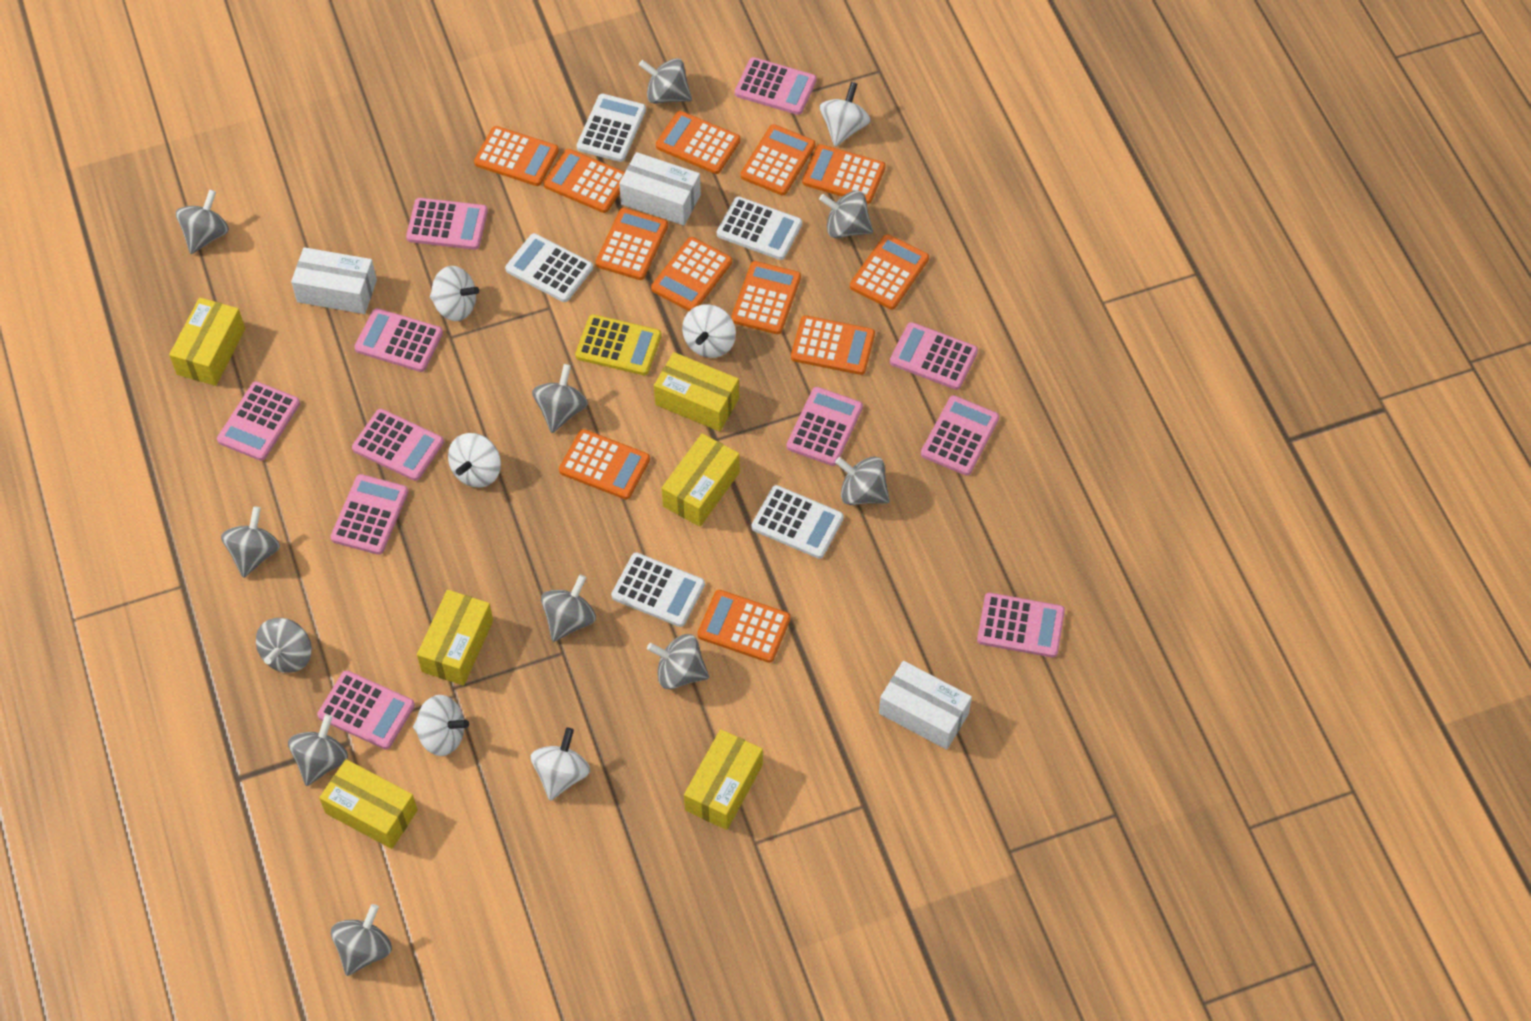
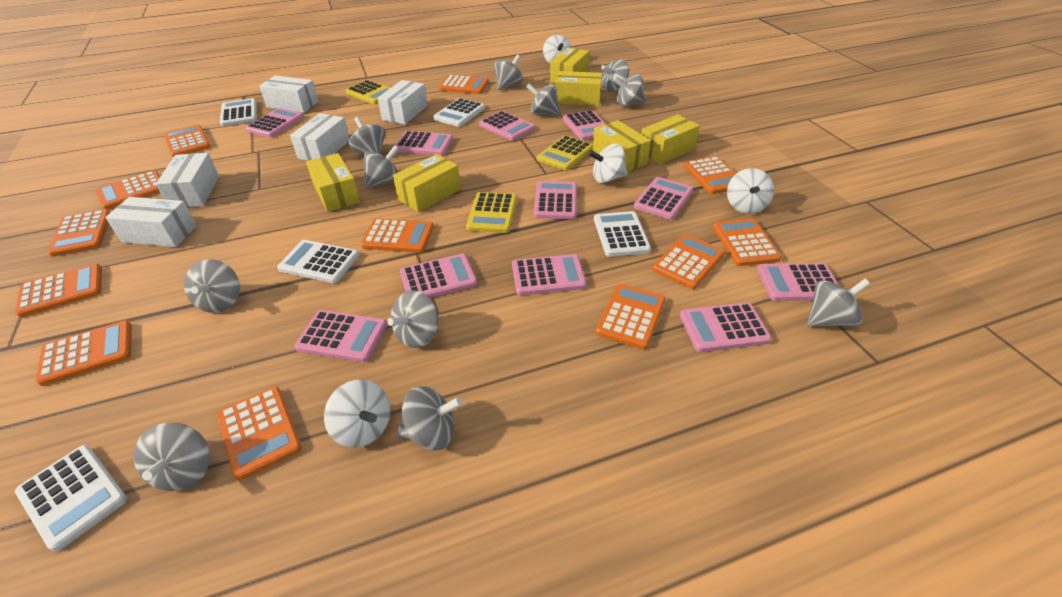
white box: 3 -> 5
white spinning top: 6 -> 4
yellow calculator: 1 -> 3

